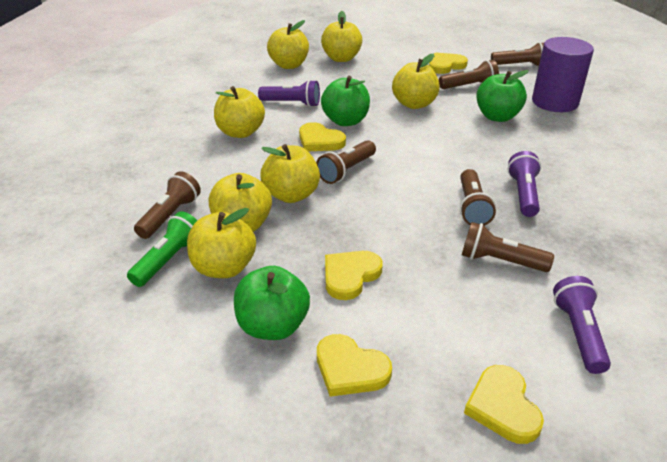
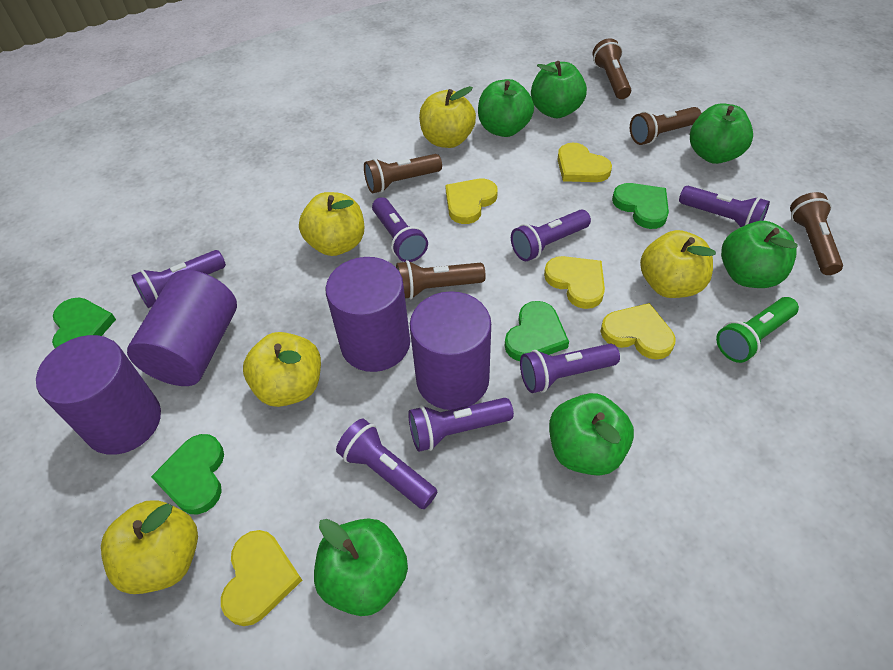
brown flashlight: 6 -> 5
green apple: 3 -> 6
green heart: 0 -> 4
purple cylinder: 1 -> 4
purple flashlight: 3 -> 7
yellow apple: 7 -> 5

